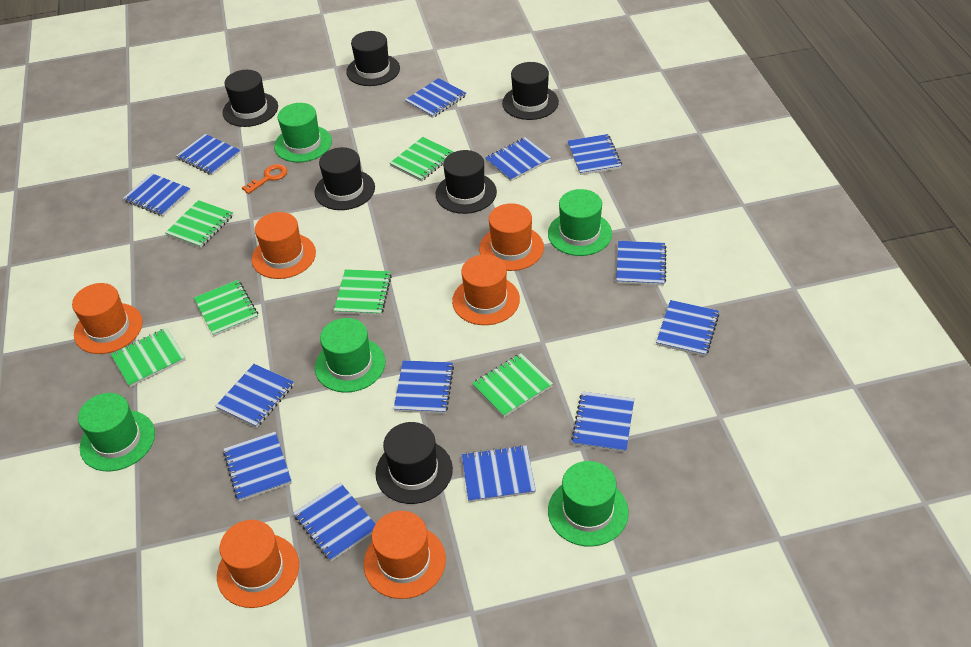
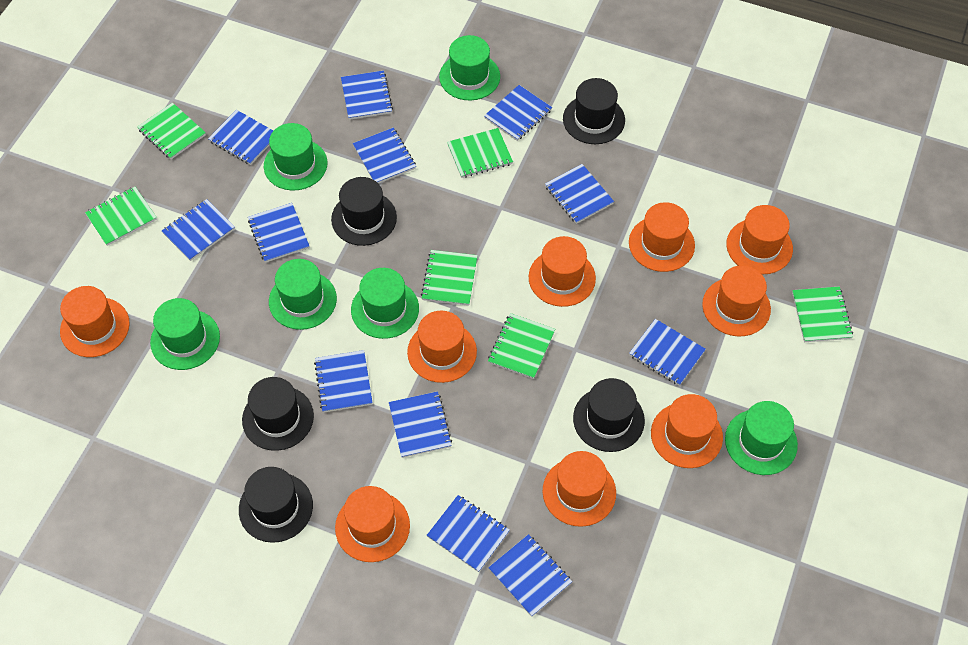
black hat: 6 -> 5
blue notebook: 13 -> 12
green hat: 5 -> 6
orange hat: 6 -> 9
orange key: 1 -> 0

